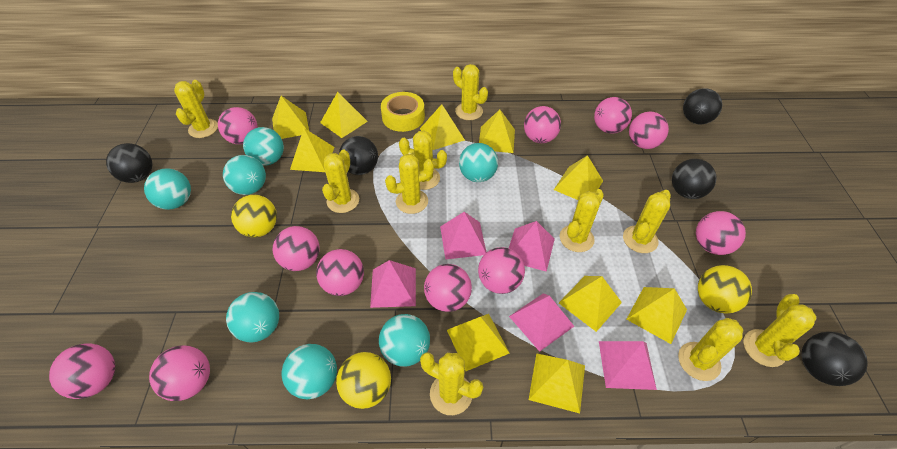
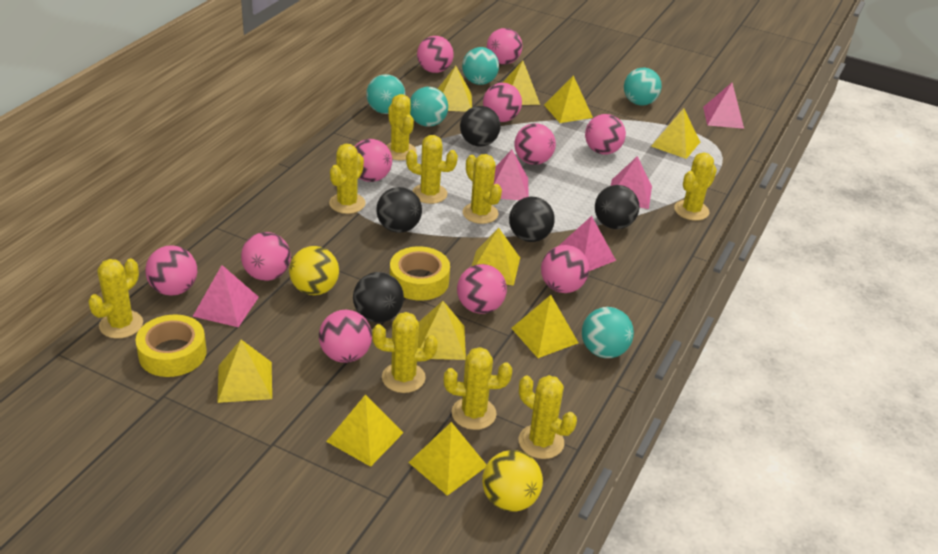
turquoise ball: 7 -> 5
yellow ball: 3 -> 2
yellow cactus: 10 -> 9
yellow tape: 1 -> 2

